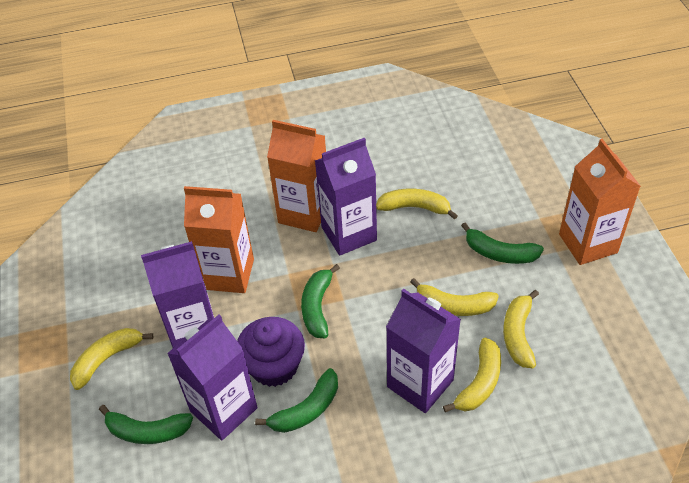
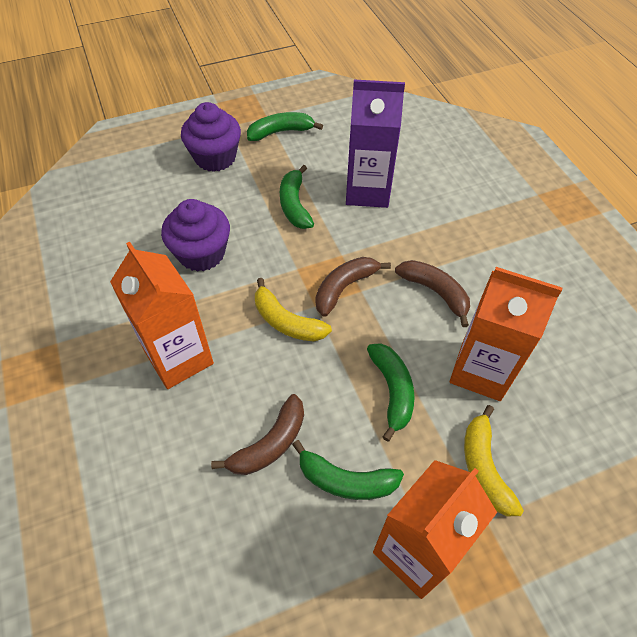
brown banana: 0 -> 3
purple carton: 4 -> 1
purple cupcake: 1 -> 2
yellow banana: 5 -> 2

